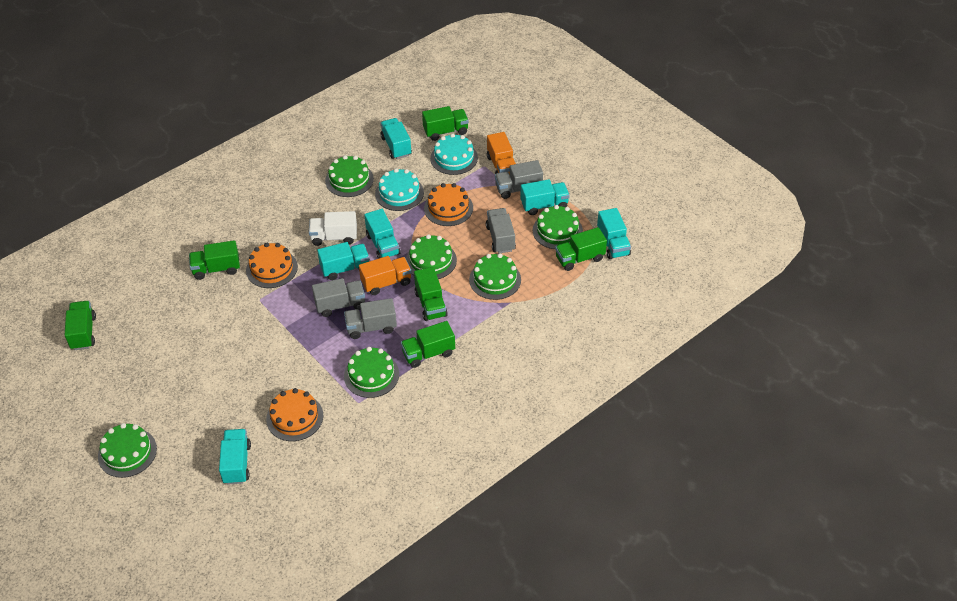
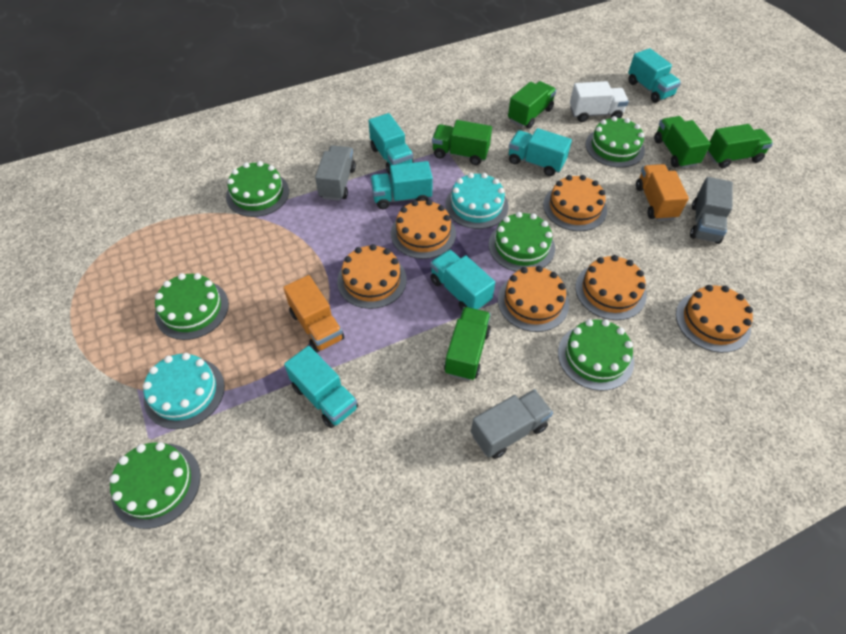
green truck: 6 -> 5
grey truck: 4 -> 3
orange cake: 3 -> 6

